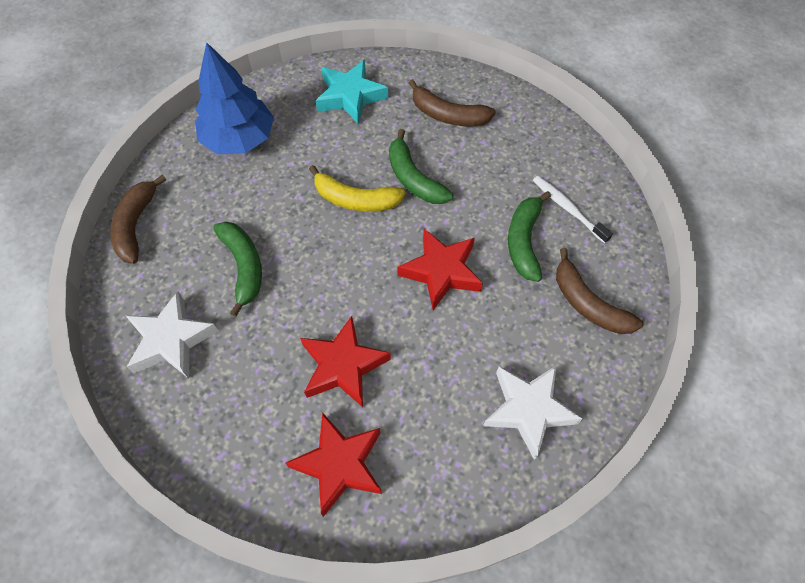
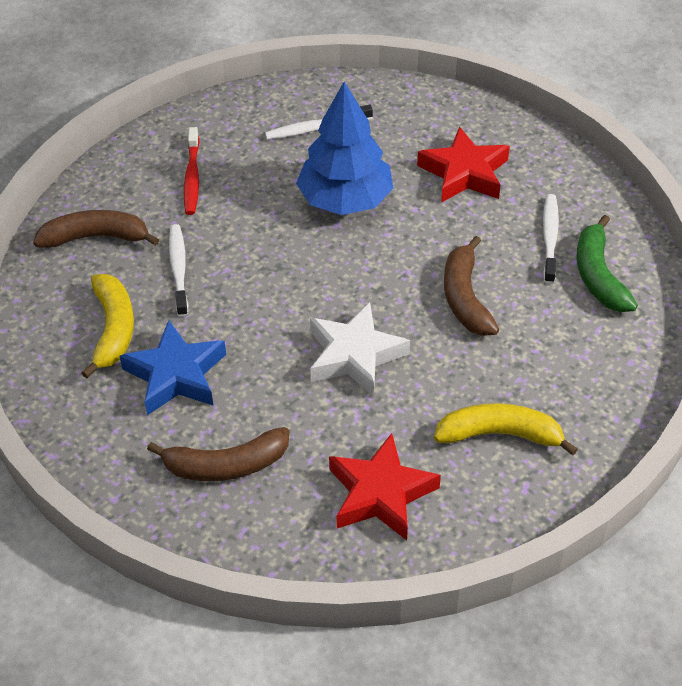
blue star: 0 -> 1
green banana: 3 -> 1
red star: 3 -> 2
red toothbrush: 0 -> 1
turquoise star: 1 -> 0
white star: 2 -> 1
white toothbrush: 1 -> 3
yellow banana: 1 -> 2

